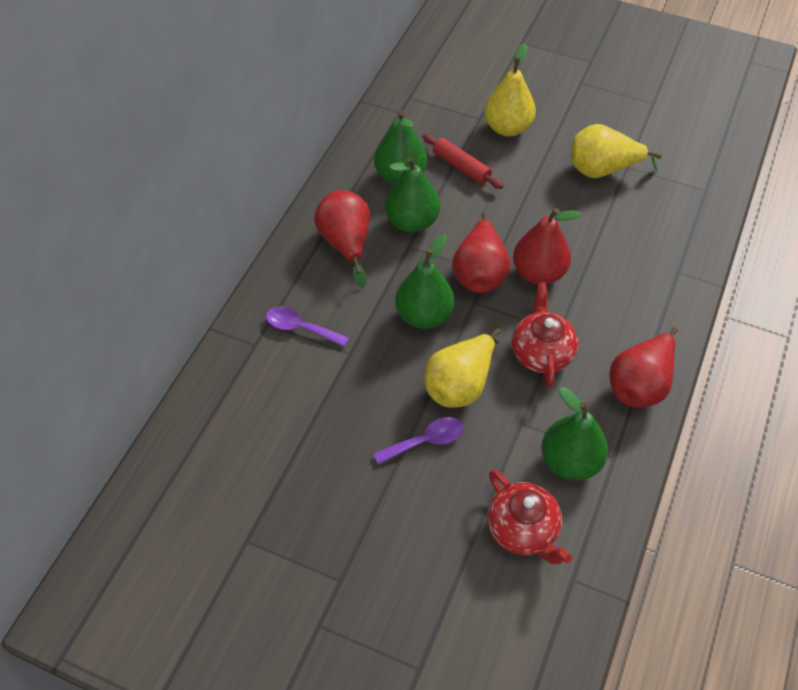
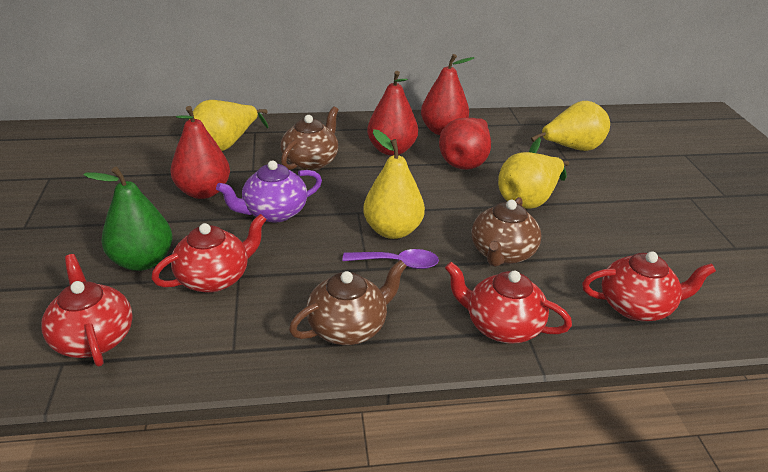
brown teapot: 0 -> 3
green pear: 4 -> 1
purple spoon: 2 -> 1
purple teapot: 0 -> 1
red rolling pin: 1 -> 0
red teapot: 2 -> 4
yellow pear: 3 -> 4

